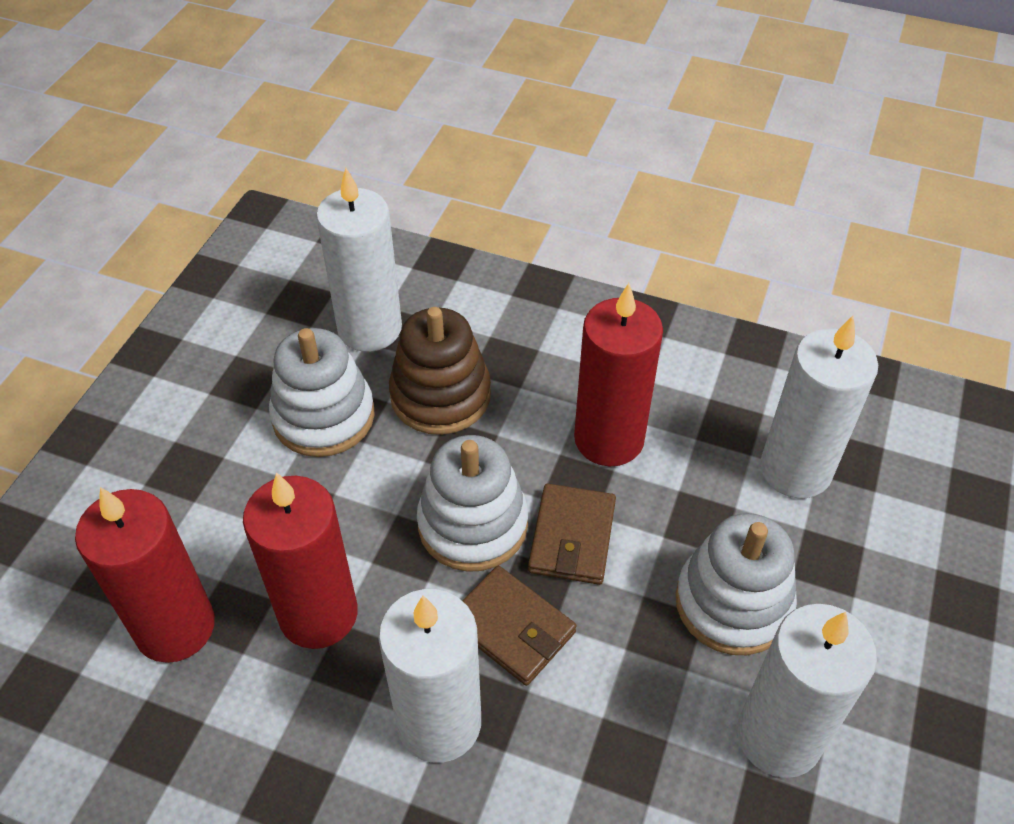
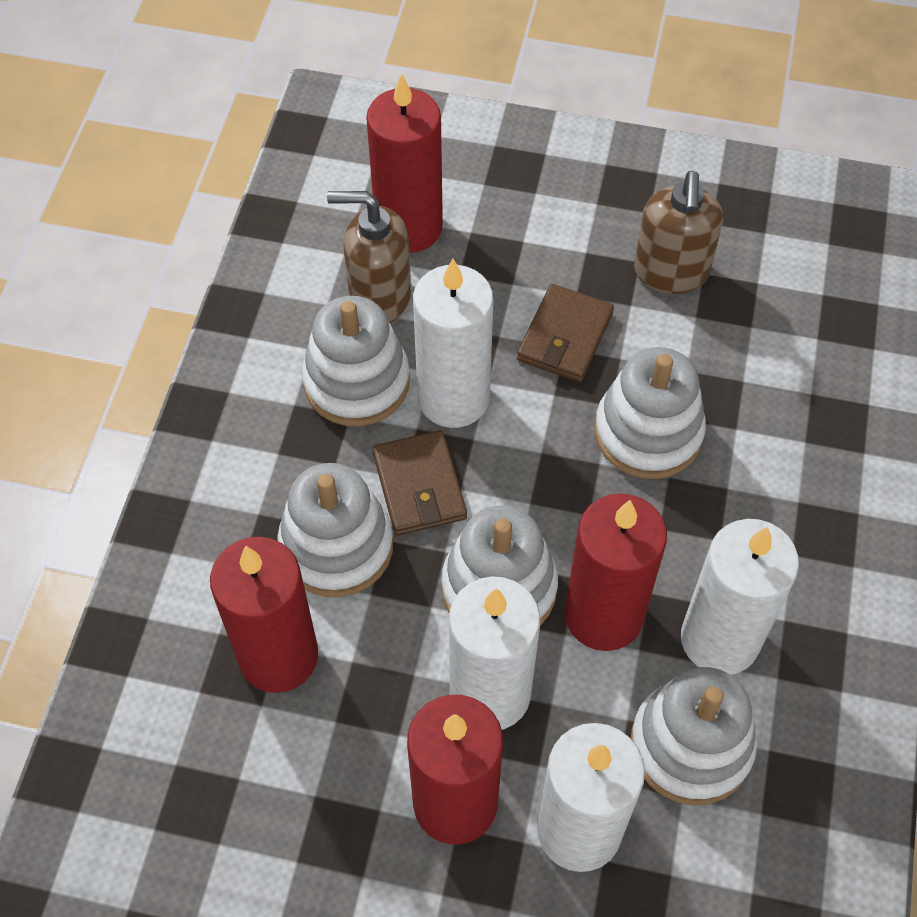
brown soap dispenser: 0 -> 2
brown stacking toy: 1 -> 0
red candle: 3 -> 4
white stacking toy: 3 -> 5

